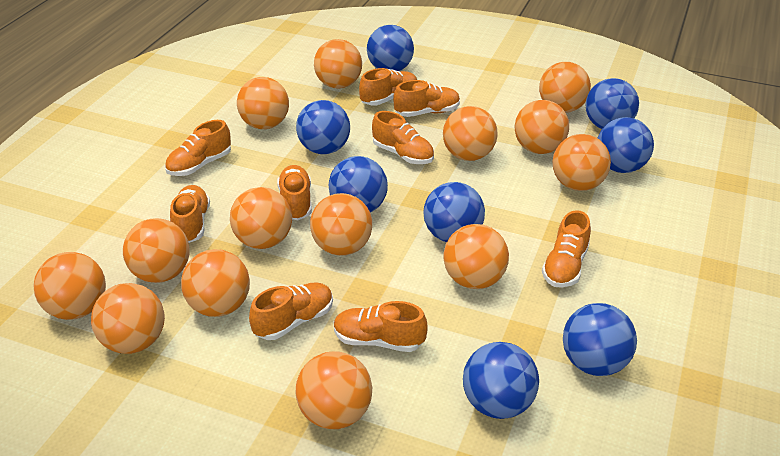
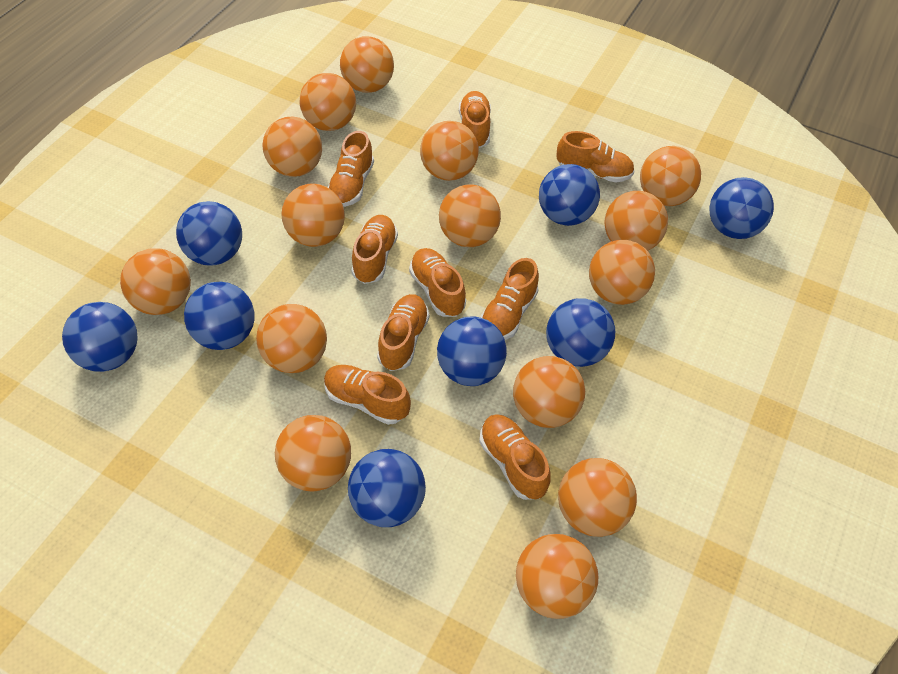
orange ball: 14 -> 15

